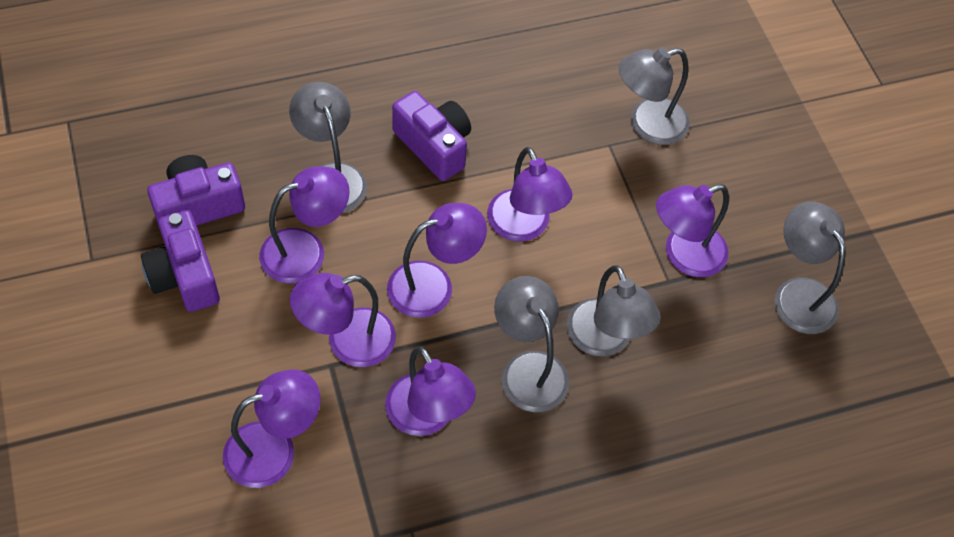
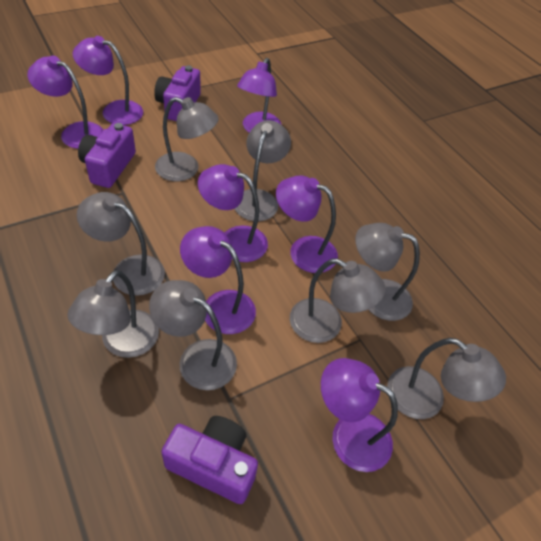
grey lamp: 5 -> 8

